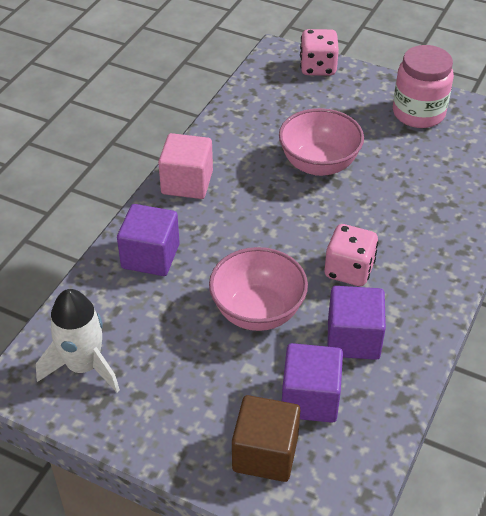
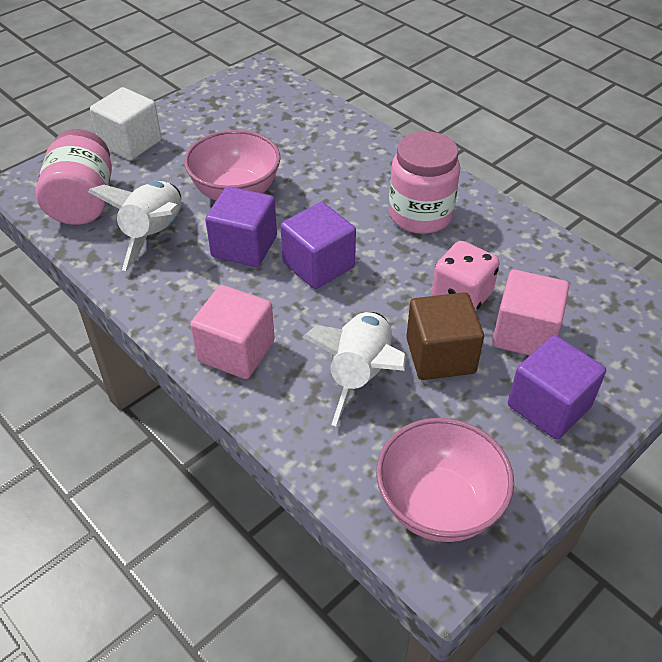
pink cube: 1 -> 2
pink dice: 2 -> 1
pink jar: 1 -> 2
white cube: 0 -> 1
white rocket: 1 -> 2

